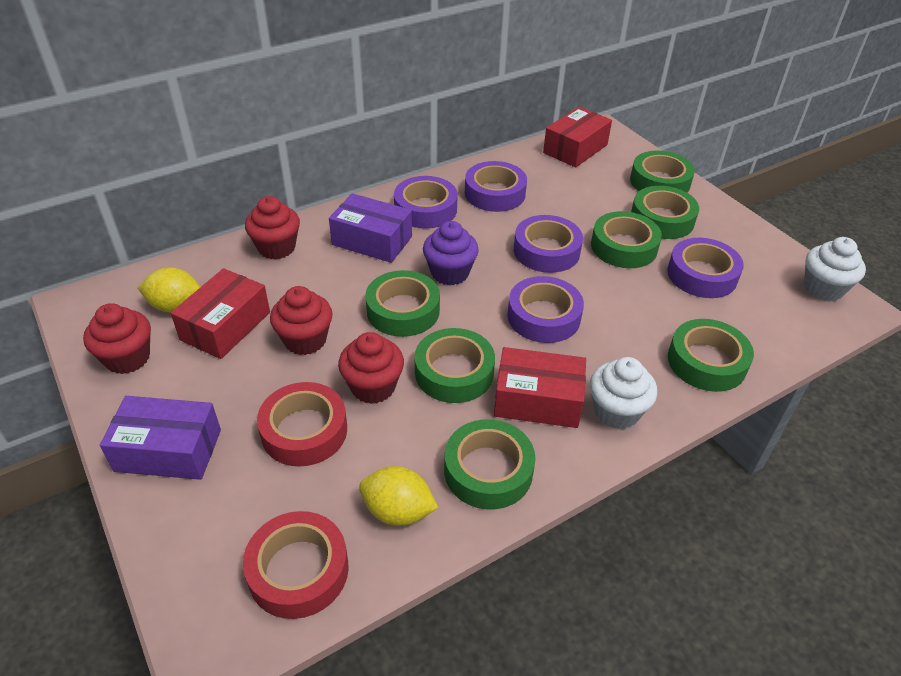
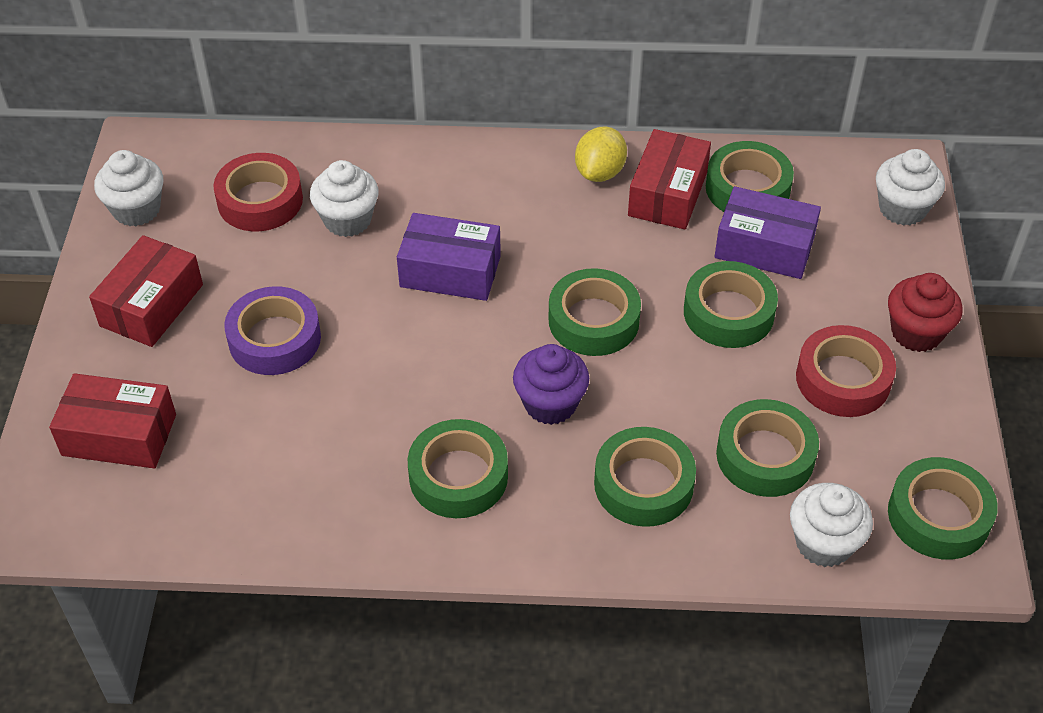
purple tape: 5 -> 1
red cupcake: 4 -> 1
white cupcake: 2 -> 4
yellow lemon: 2 -> 1

